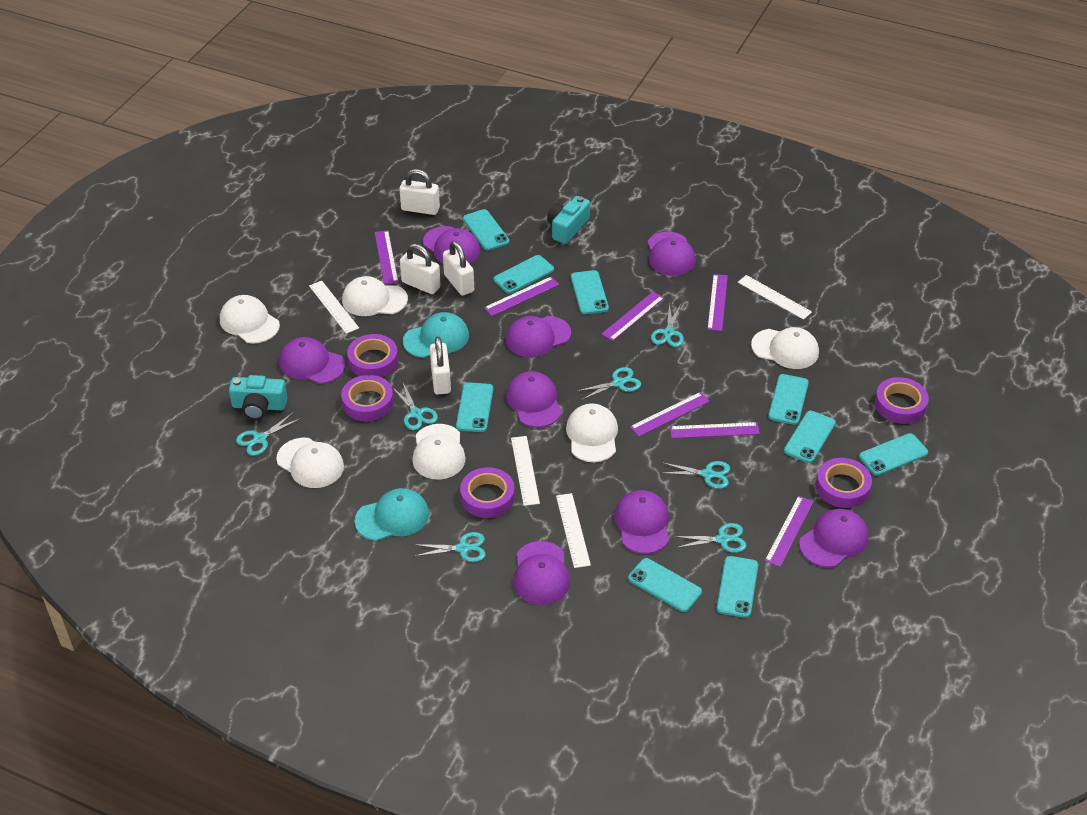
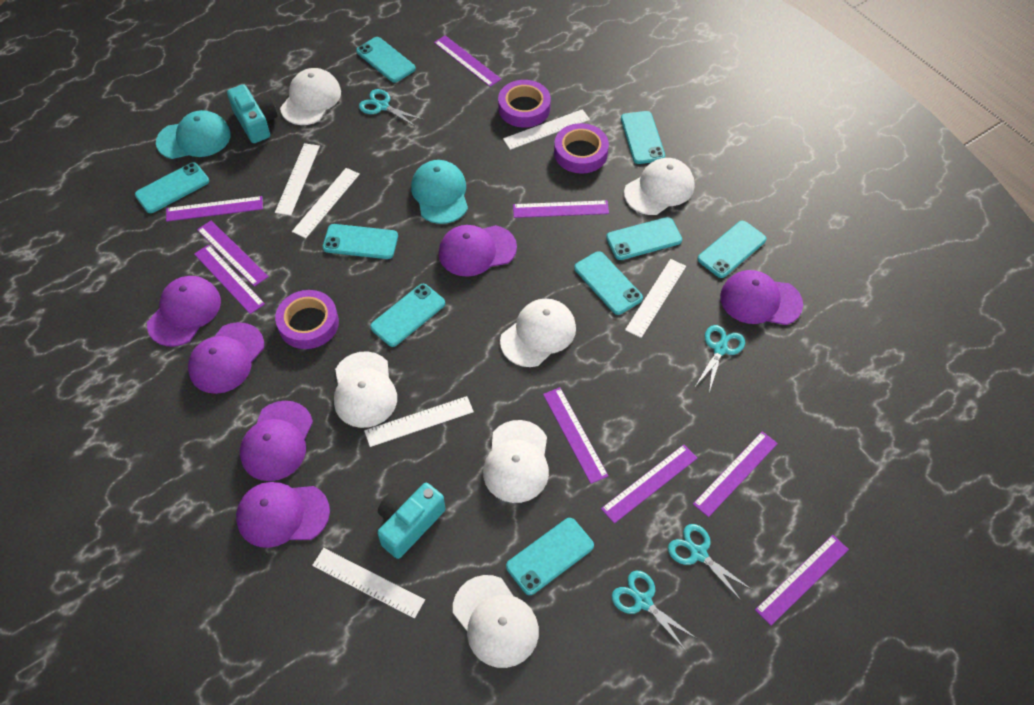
purple cap: 8 -> 6
purple ruler: 7 -> 9
purple tape: 5 -> 3
turquoise scissors: 7 -> 4
white padlock: 4 -> 0
white ruler: 4 -> 6

